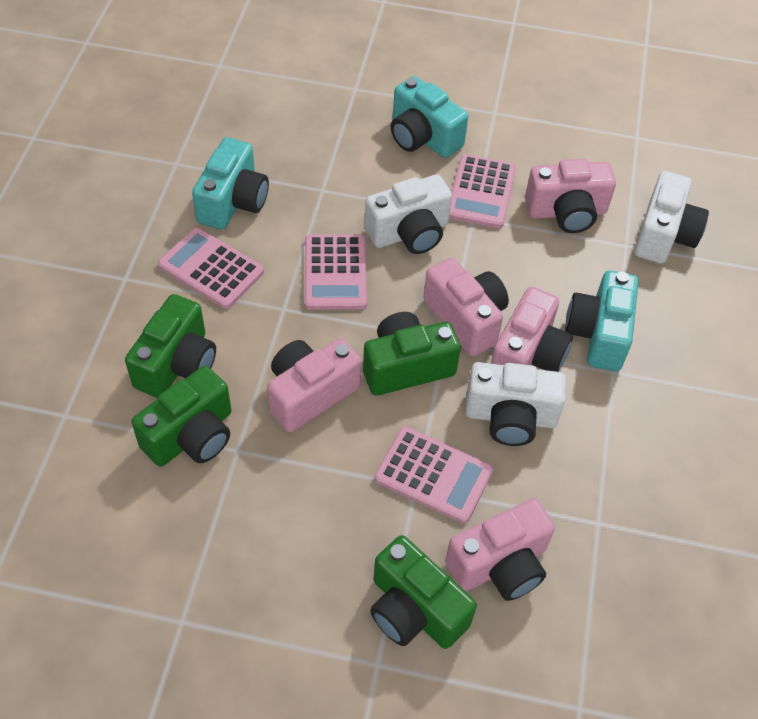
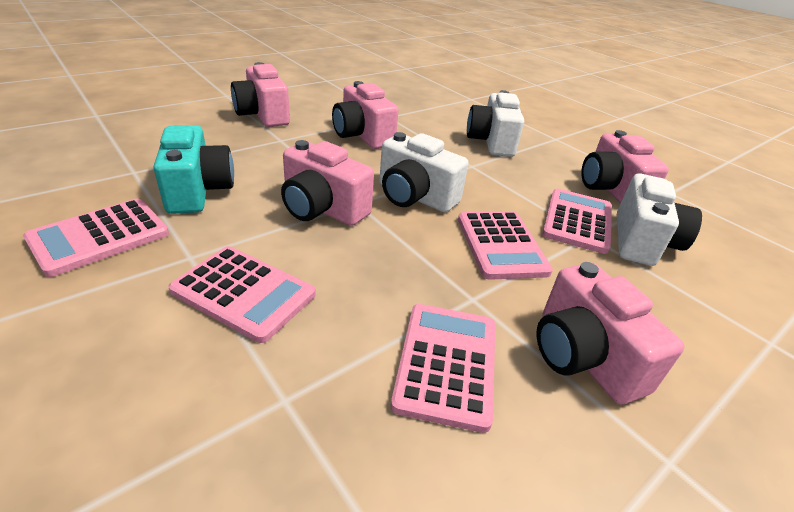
green camera: 4 -> 0
pink calculator: 4 -> 5
turquoise camera: 3 -> 1

